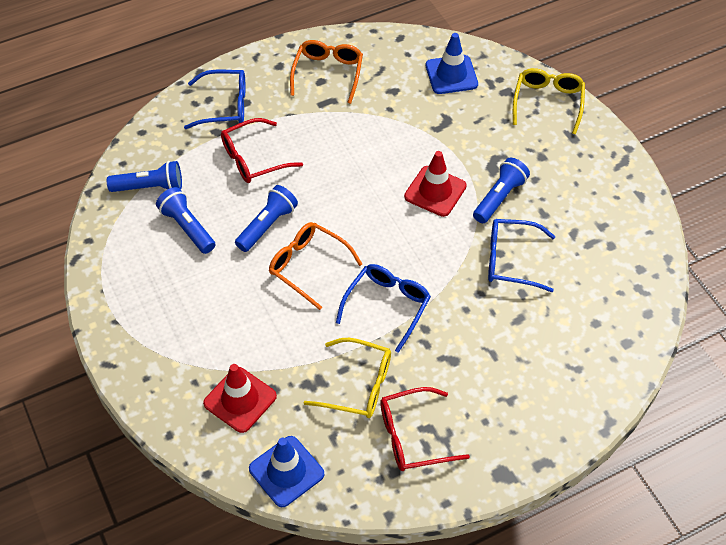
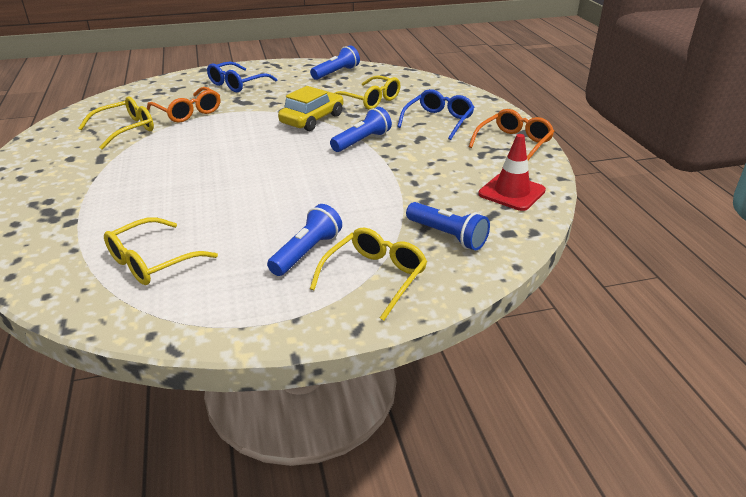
blue glasses: 3 -> 2
blue traffic cone: 2 -> 0
red glasses: 2 -> 0
red traffic cone: 2 -> 1
yellow car: 0 -> 1
yellow glasses: 2 -> 4

